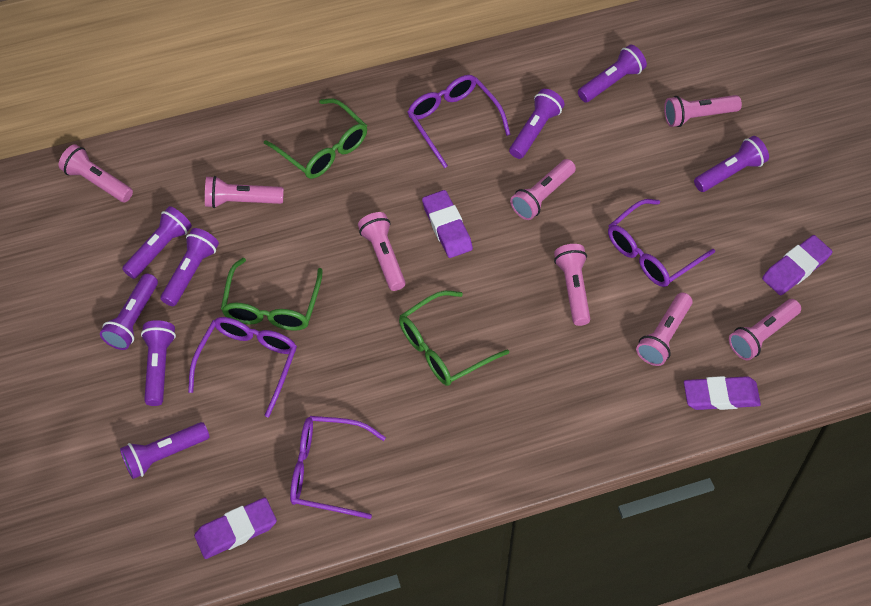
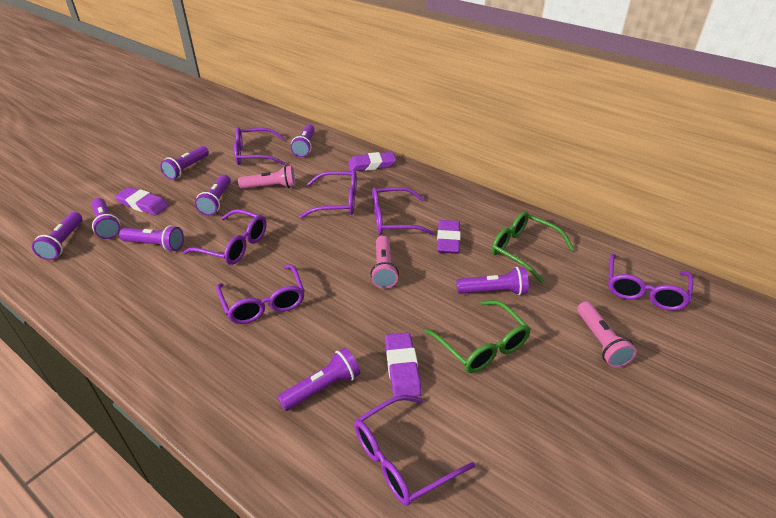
green glasses: 3 -> 2
pink flashlight: 8 -> 3
purple glasses: 4 -> 7

